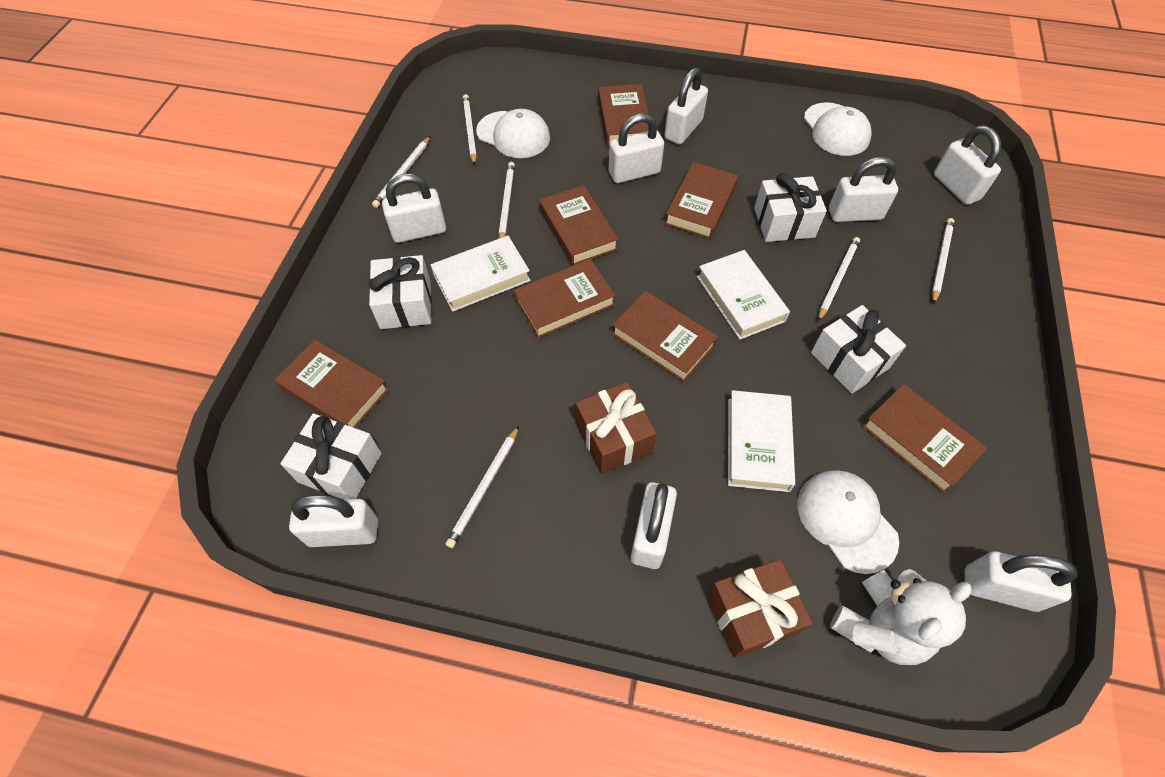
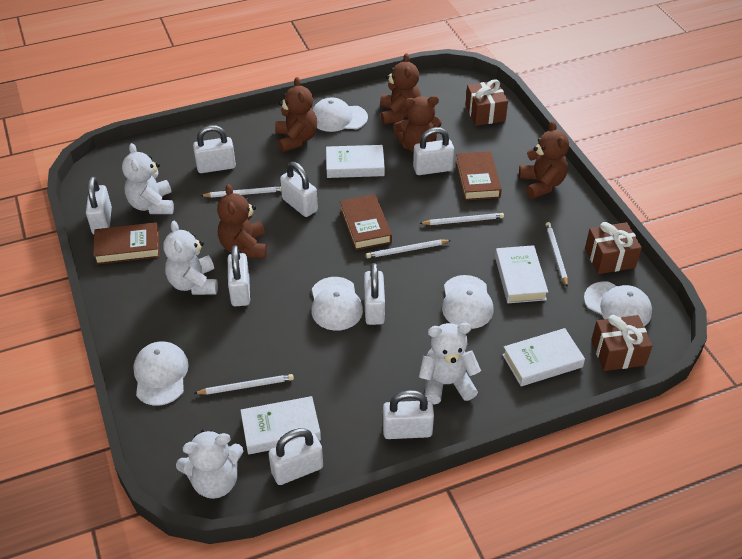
brown book: 7 -> 3
brown gift: 2 -> 3
brown teddy bear: 0 -> 5
white book: 3 -> 4
white cap: 3 -> 5
white gift: 4 -> 0
white pencil: 6 -> 5
white teddy bear: 1 -> 4

